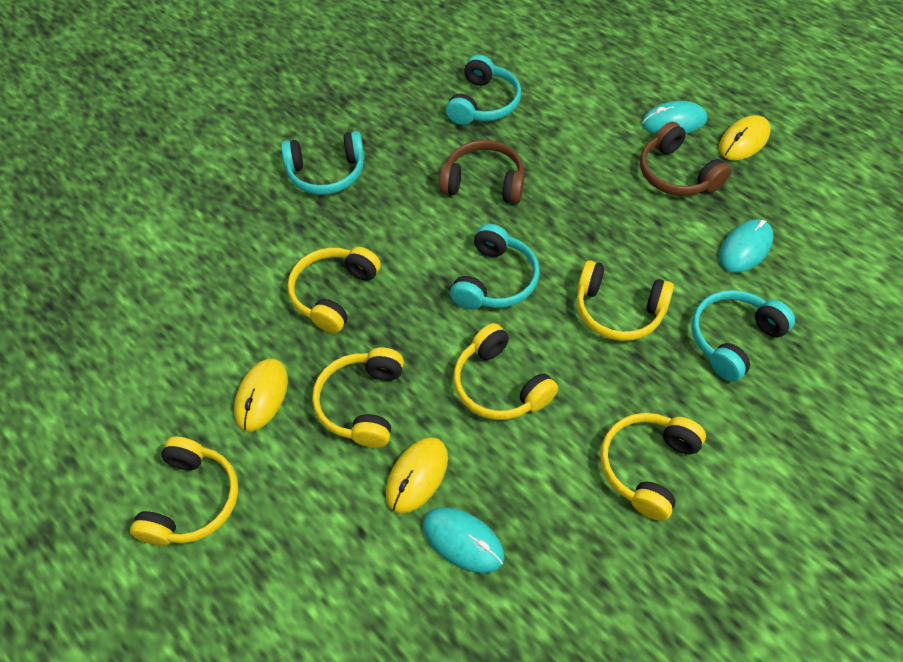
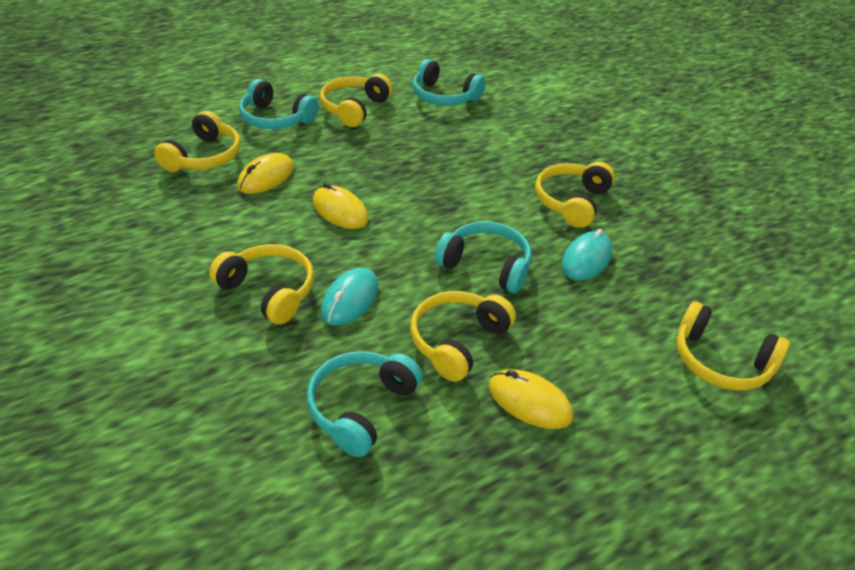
brown headphones: 2 -> 0
turquoise mouse: 3 -> 2

